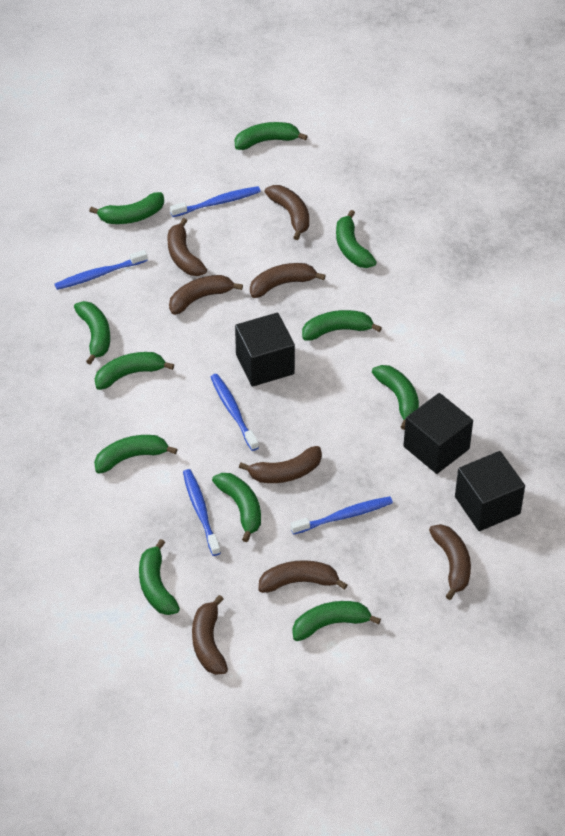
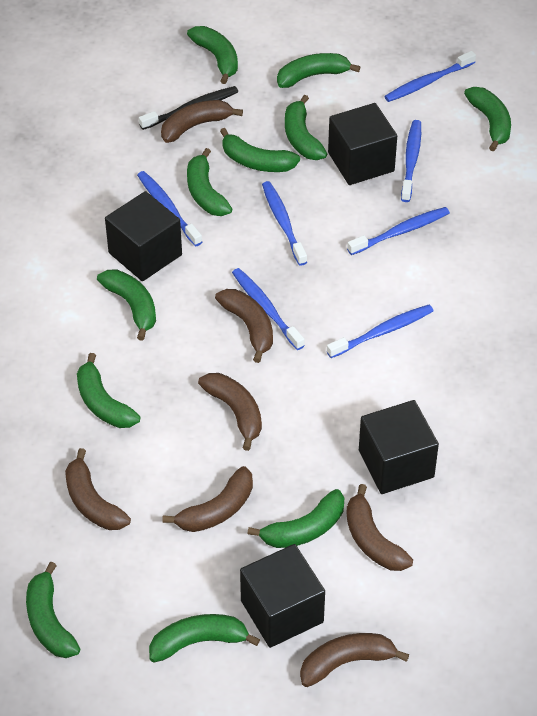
black cube: 3 -> 4
black toothbrush: 0 -> 1
blue toothbrush: 5 -> 7
brown banana: 8 -> 7

